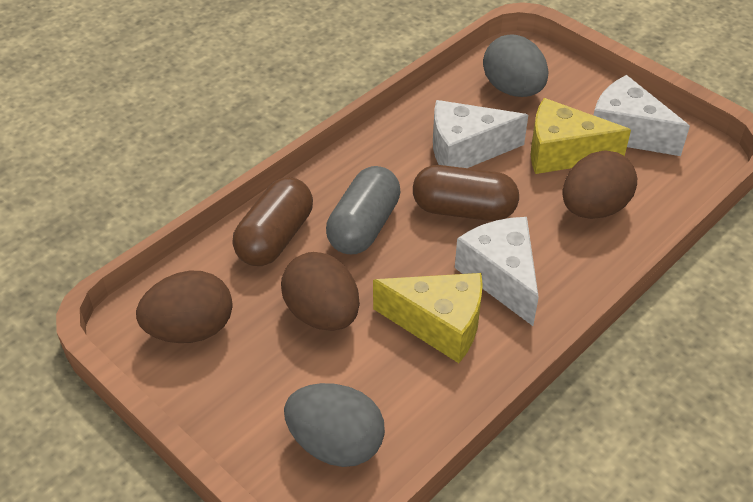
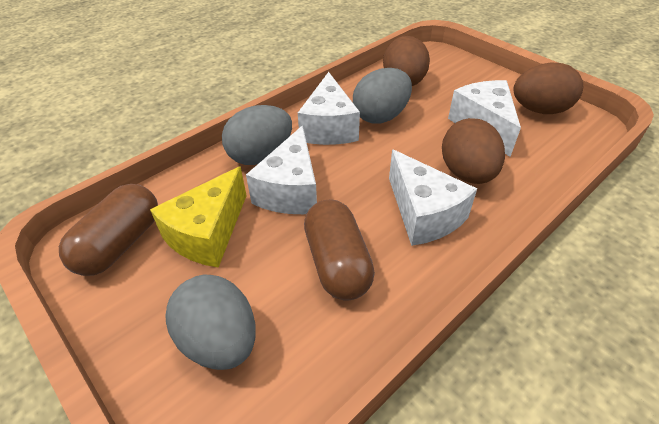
grey capsule: 1 -> 0
grey egg: 2 -> 3
white cheese: 3 -> 4
yellow cheese: 2 -> 1

